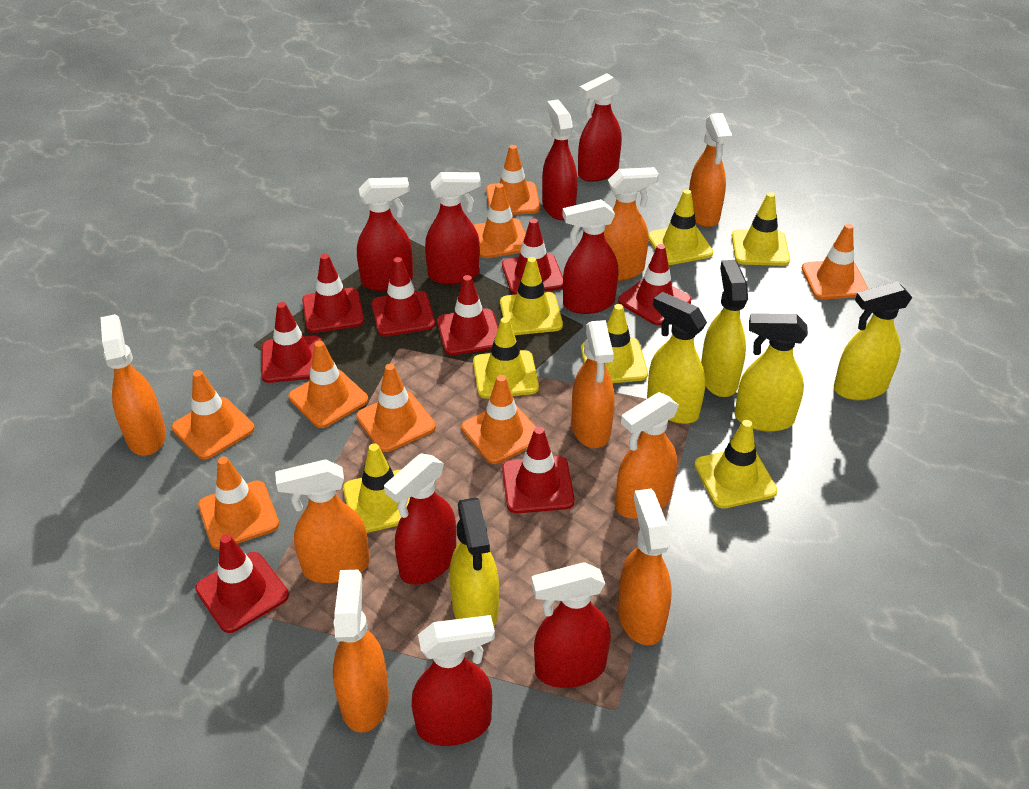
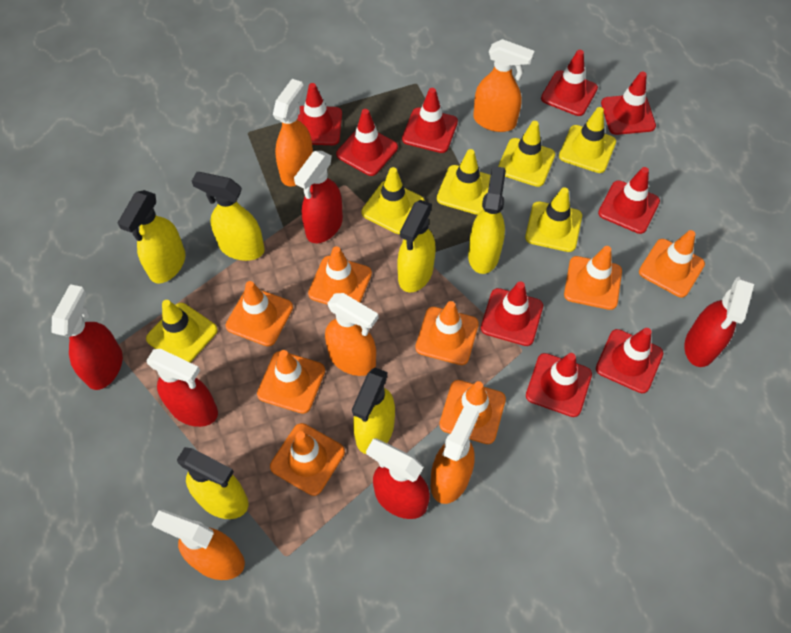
orange spray bottle: 8 -> 5
red spray bottle: 8 -> 5
red traffic cone: 8 -> 9
yellow spray bottle: 5 -> 6
yellow traffic cone: 7 -> 6

